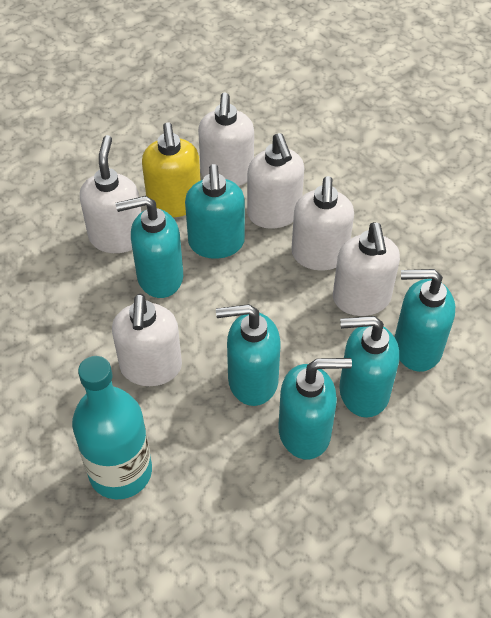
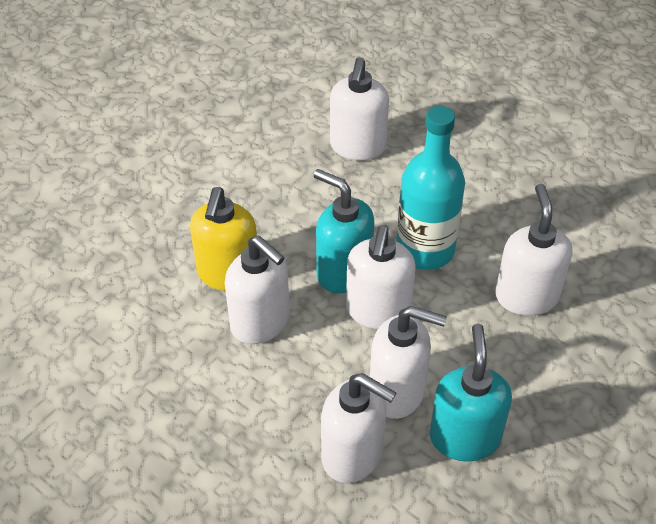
turquoise soap dispenser: 6 -> 2

